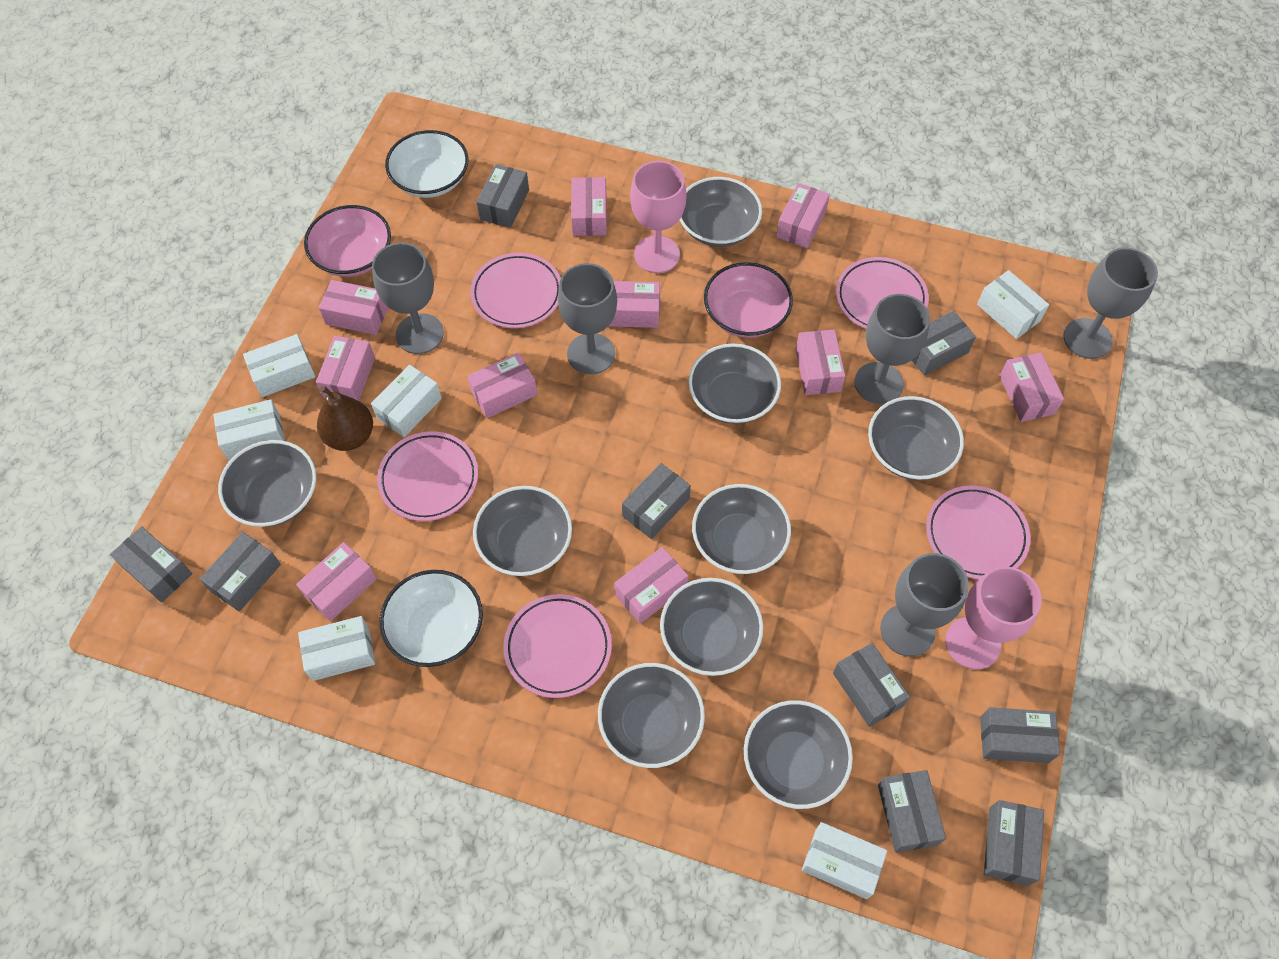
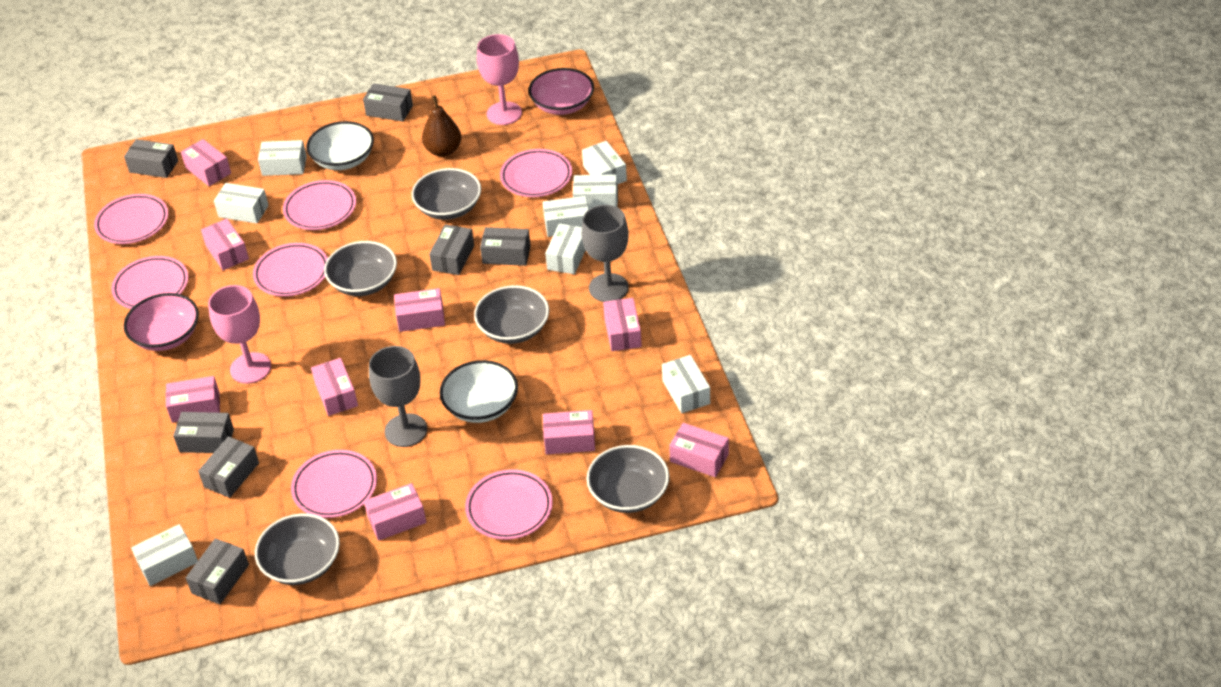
grey bowl: 9 -> 5
grey box: 9 -> 7
grey goblet: 5 -> 2
pink box: 10 -> 9
pink plate: 5 -> 7
white box: 6 -> 8

